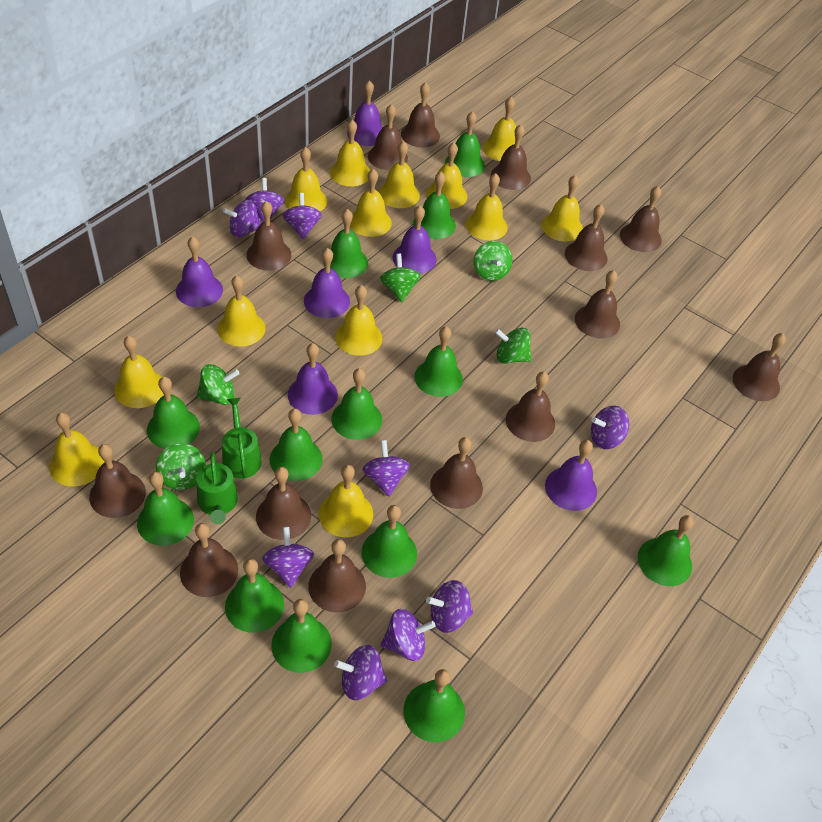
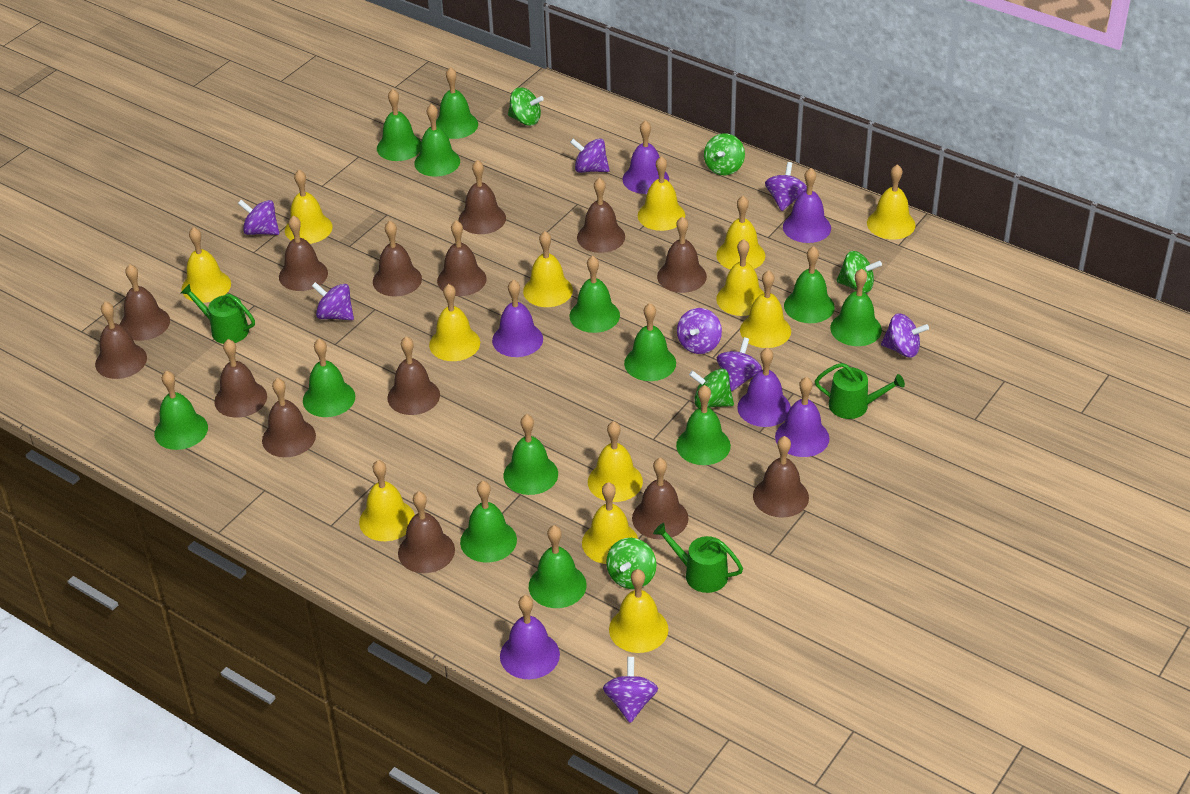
green watering can: 2 -> 3
purple spinning top: 9 -> 8

